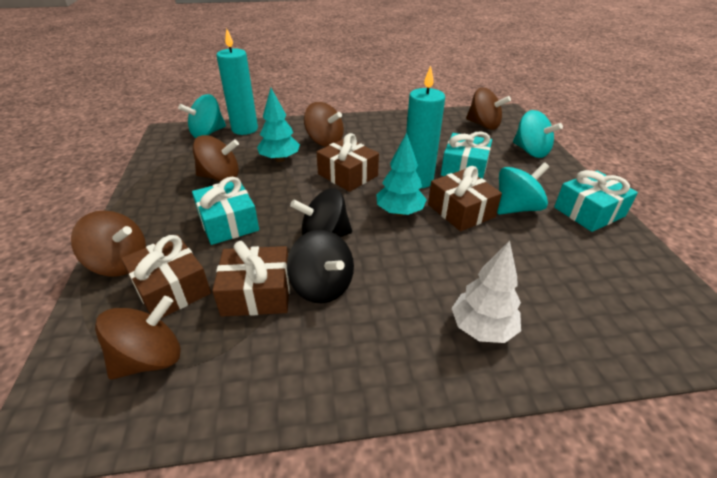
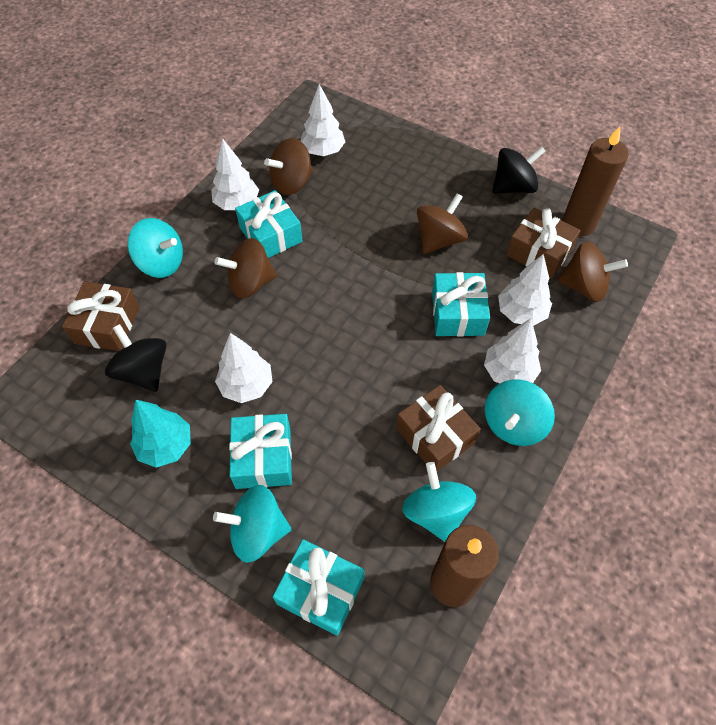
brown candle: 0 -> 2
brown gift: 4 -> 3
brown spinning top: 5 -> 4
turquoise candle: 2 -> 0
turquoise gift: 3 -> 4
turquoise spinning top: 3 -> 4
turquoise tree: 2 -> 1
white tree: 1 -> 5

